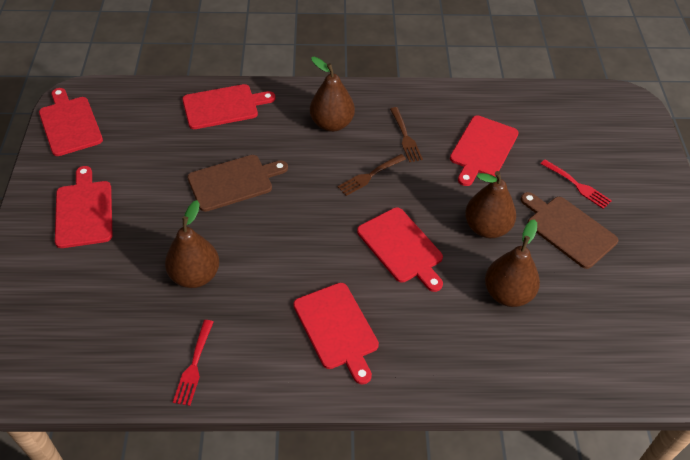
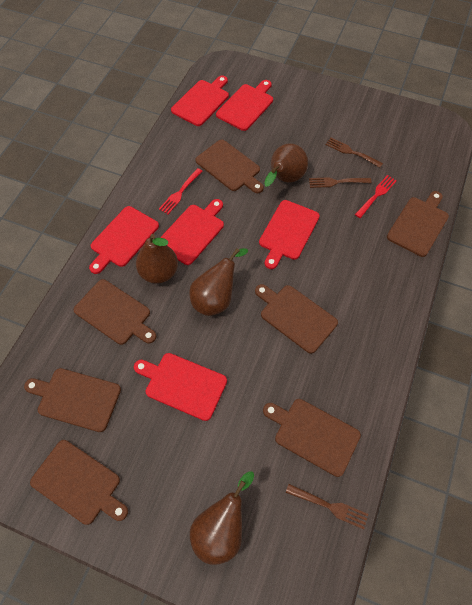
brown cutting board: 2 -> 7
brown fork: 2 -> 3

